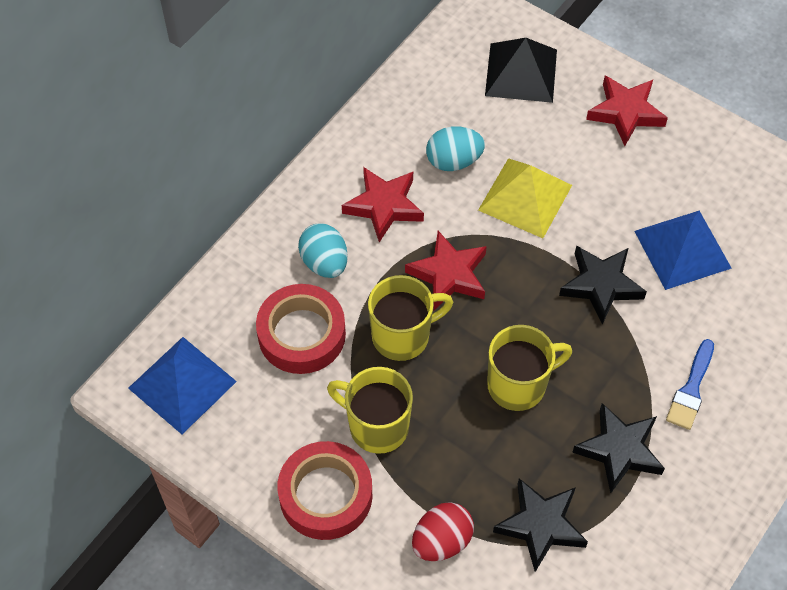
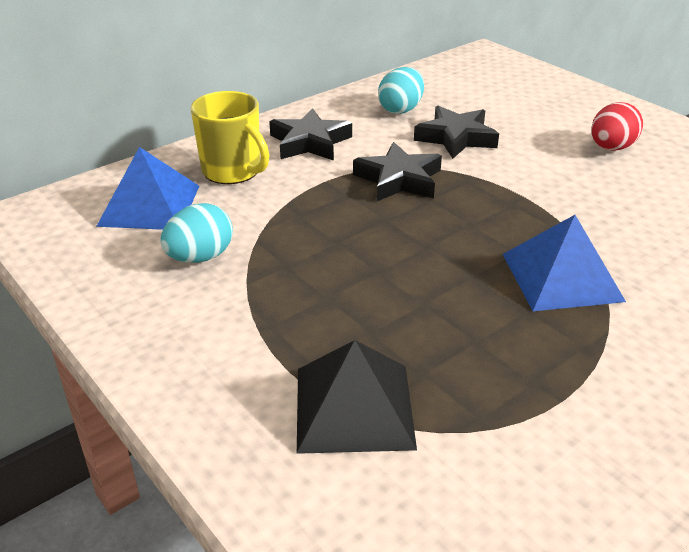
blue brush: 1 -> 0
red star: 3 -> 0
red tape: 2 -> 0
yellow mug: 3 -> 1
yellow pyramid: 1 -> 0

